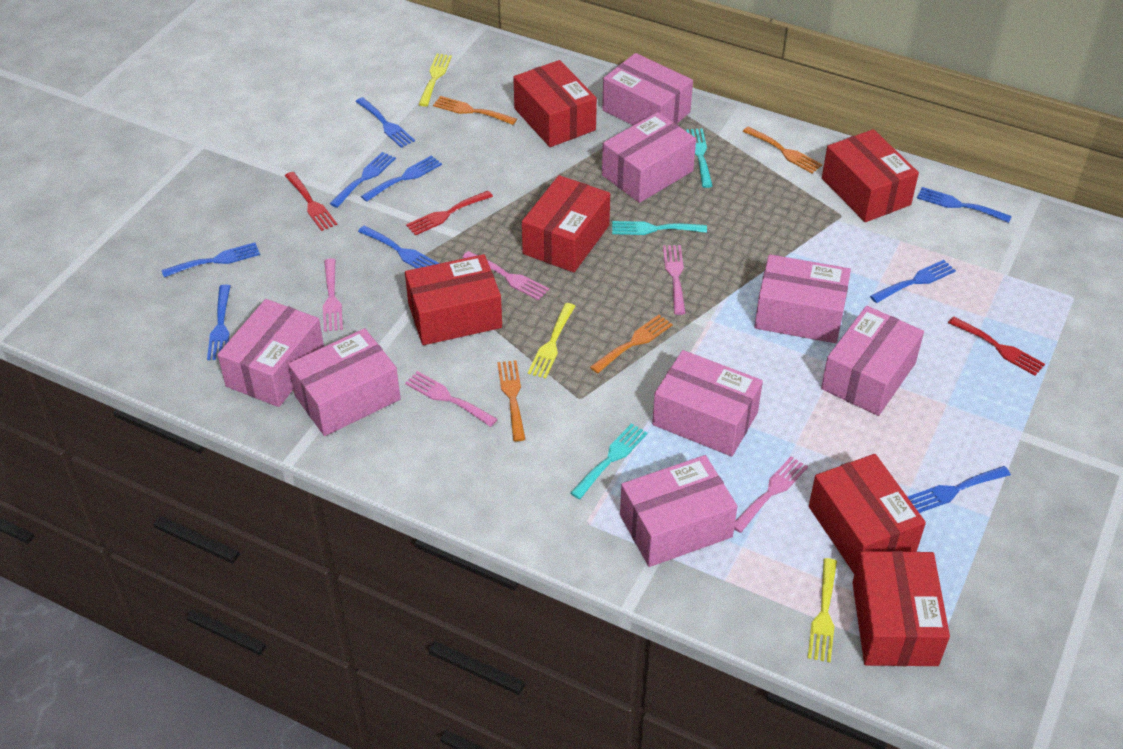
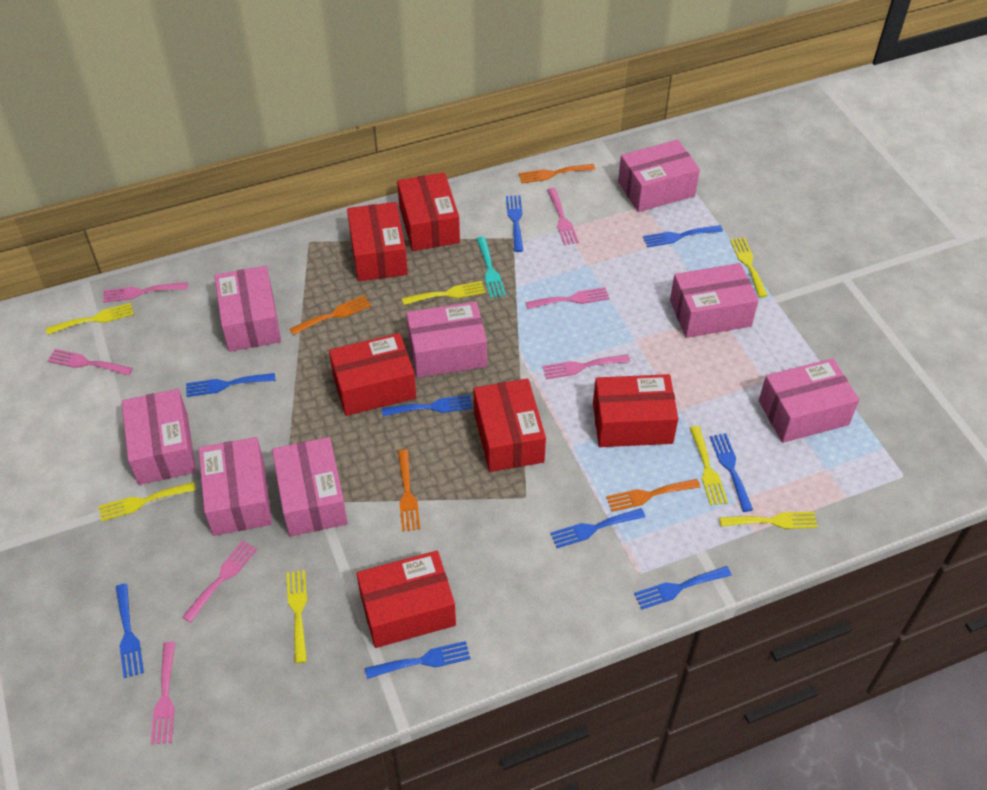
pink fork: 5 -> 7
red fork: 3 -> 0
turquoise fork: 3 -> 1
yellow fork: 3 -> 7

